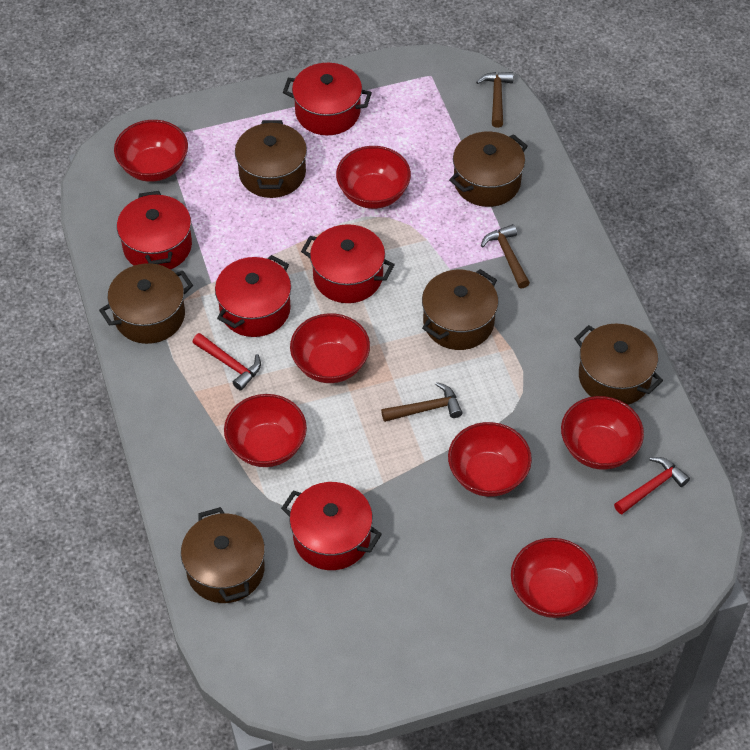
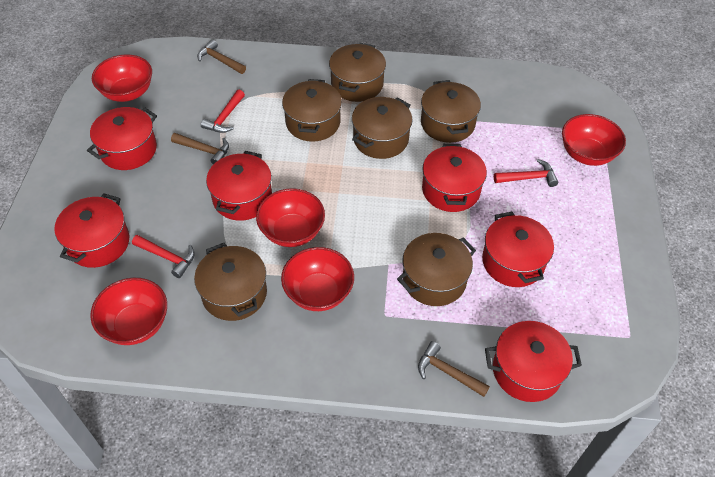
red bowl: 7 -> 5
red hammer: 2 -> 3
red pot: 5 -> 6

